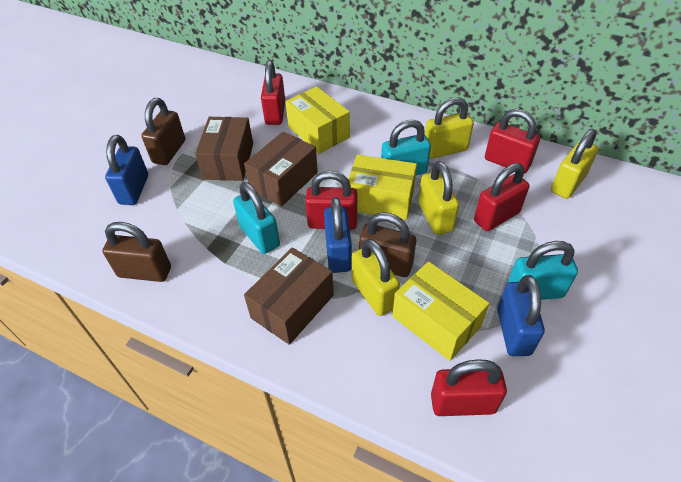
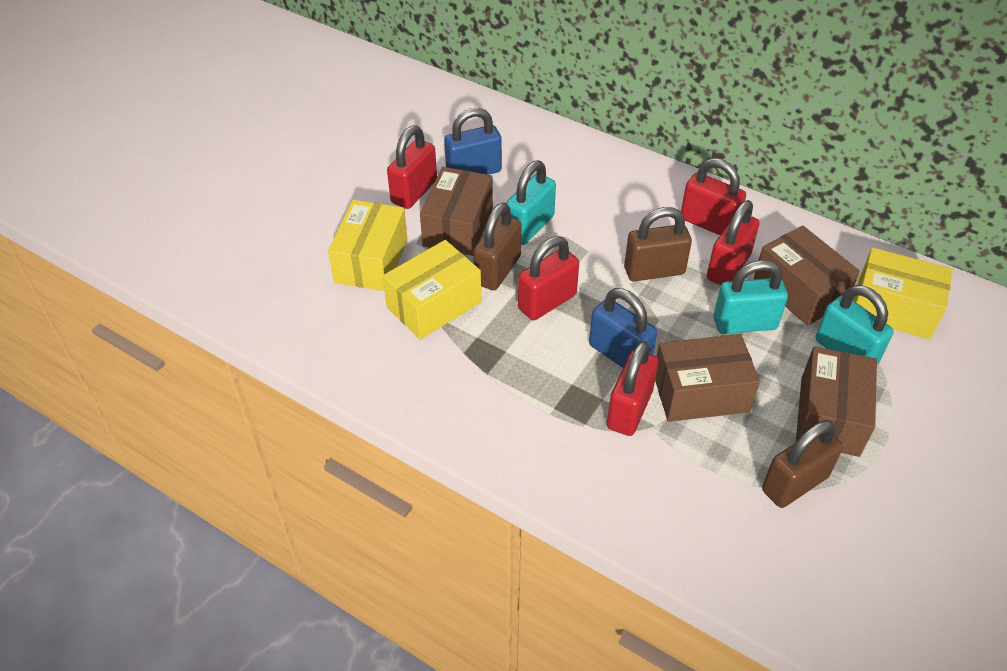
blue padlock: 3 -> 2
brown box: 3 -> 4
yellow padlock: 4 -> 0

